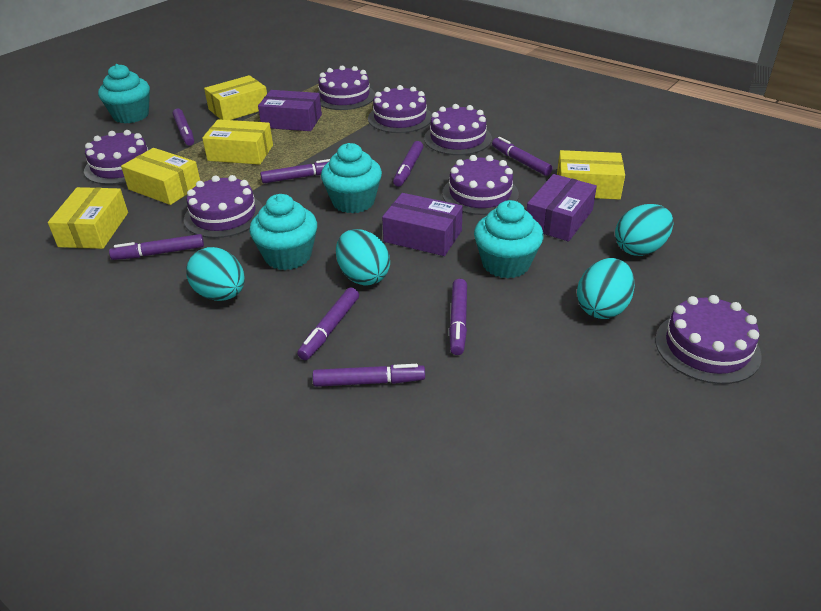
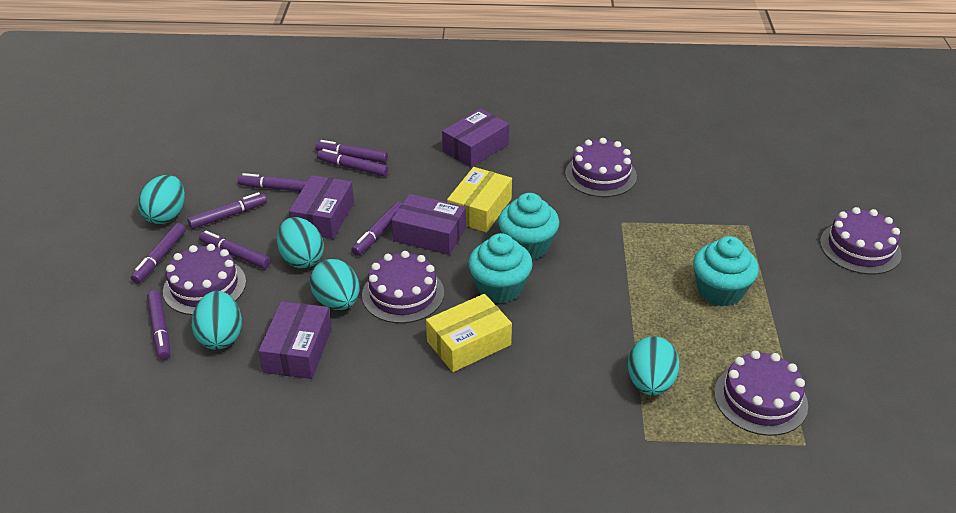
purple box: 3 -> 4
purple cake: 7 -> 5
turquoise cupcake: 4 -> 3
turquoise egg: 4 -> 5
yellow box: 5 -> 2

